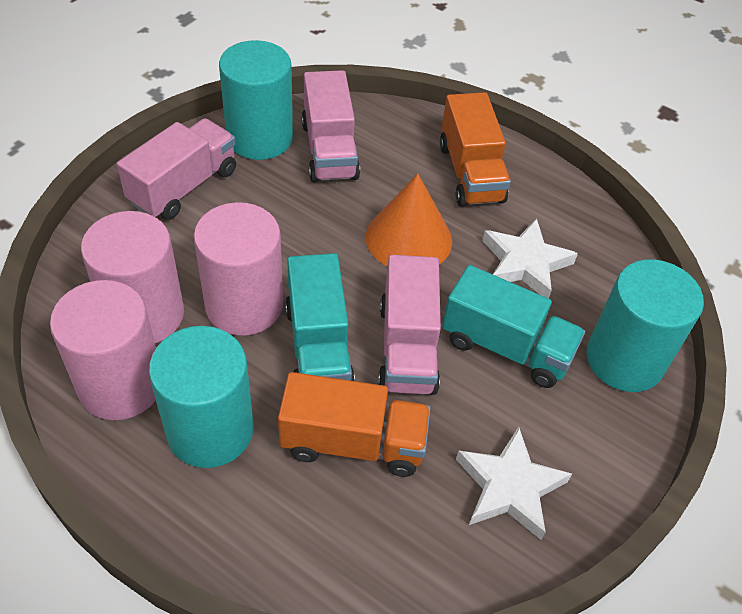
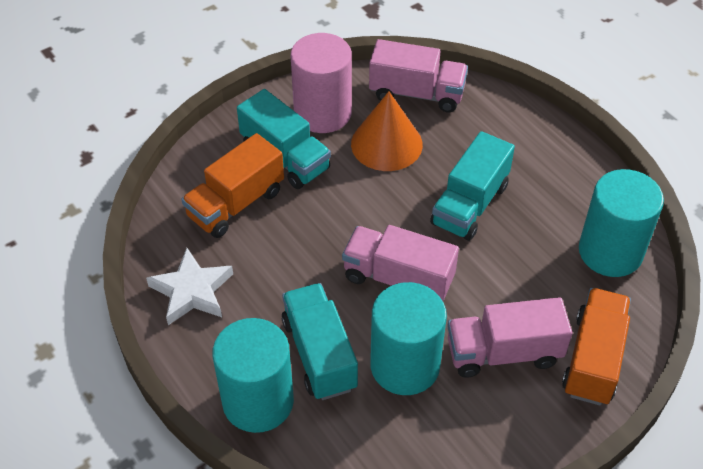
pink cylinder: 3 -> 1
turquoise truck: 2 -> 3
white star: 2 -> 1

